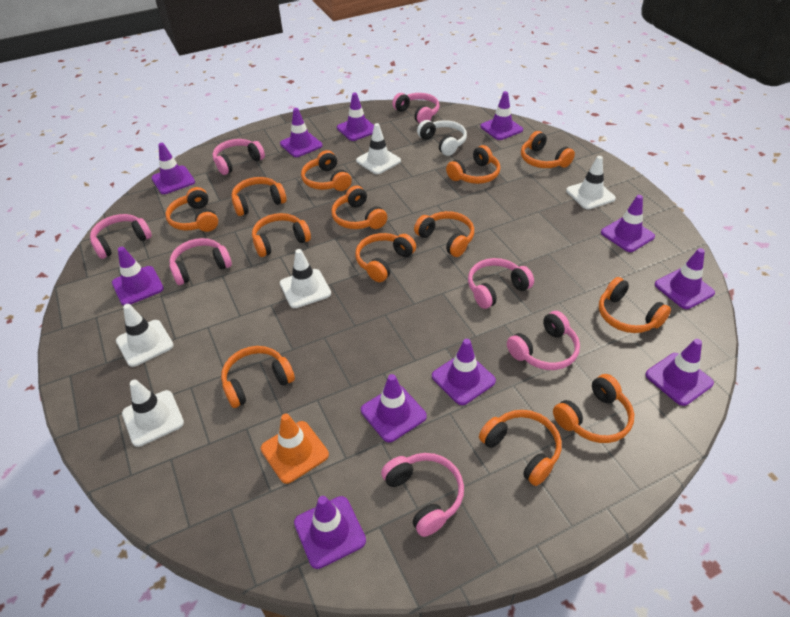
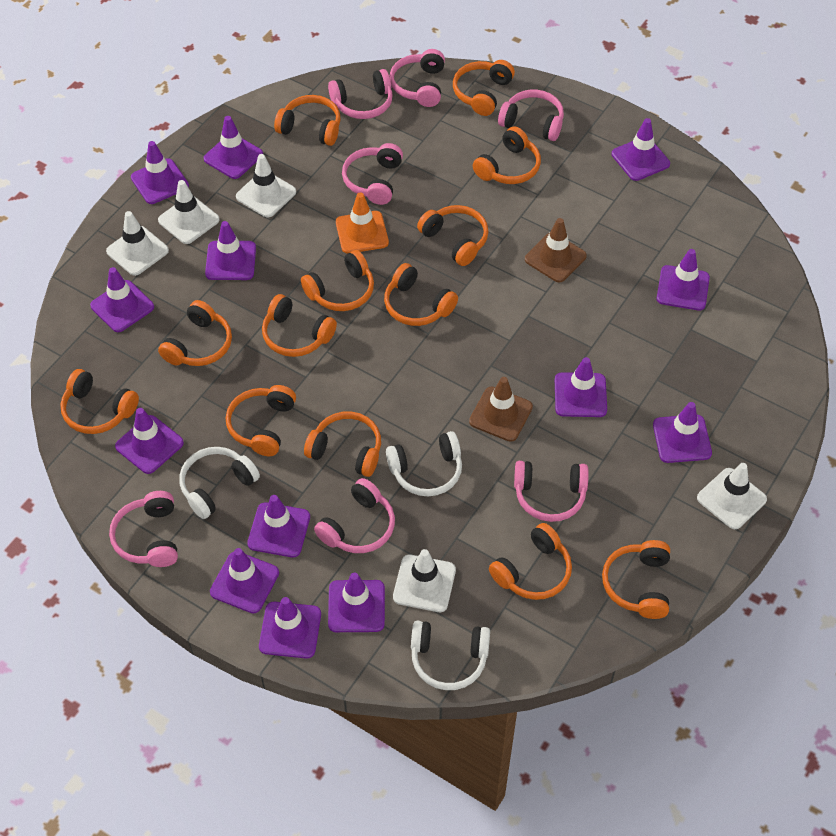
brown traffic cone: 0 -> 2
purple traffic cone: 11 -> 13
white headphones: 1 -> 3

